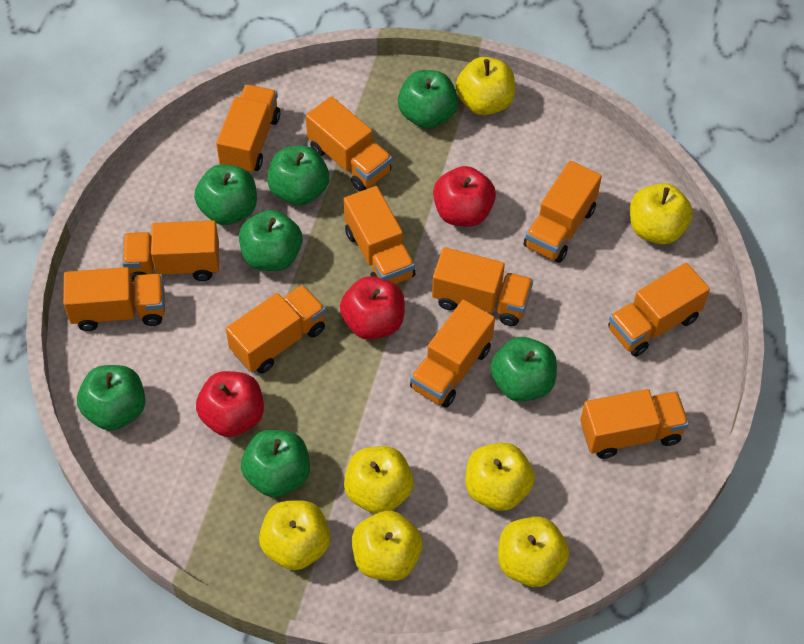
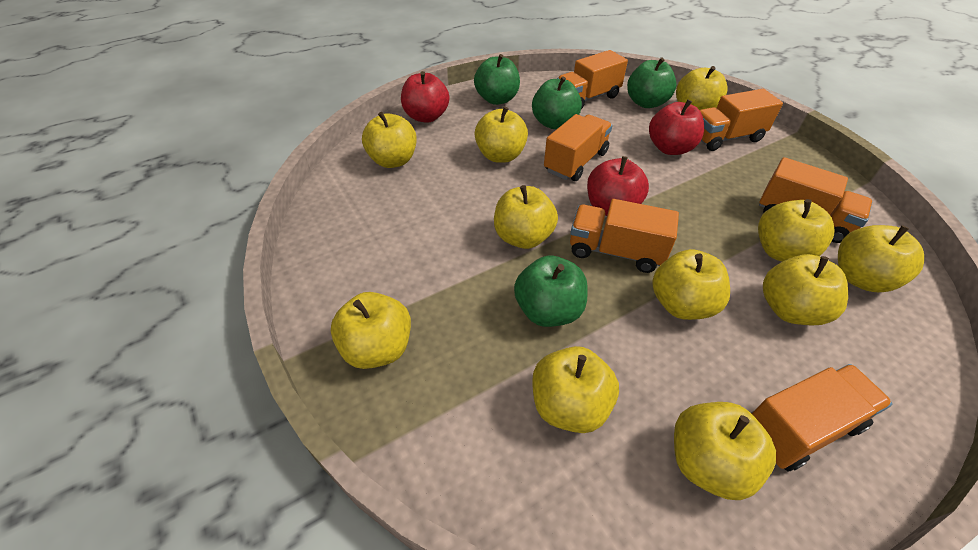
green apple: 7 -> 4
orange truck: 11 -> 6
yellow apple: 7 -> 11

